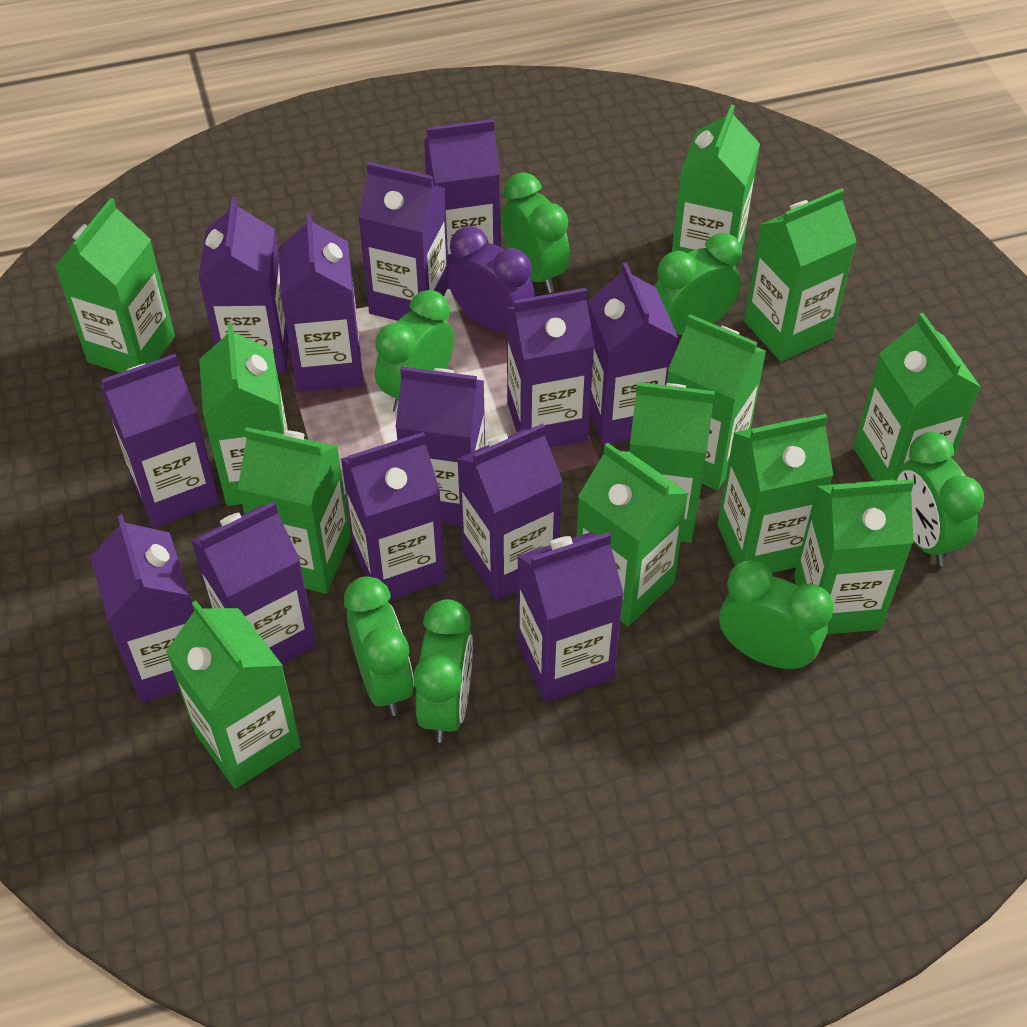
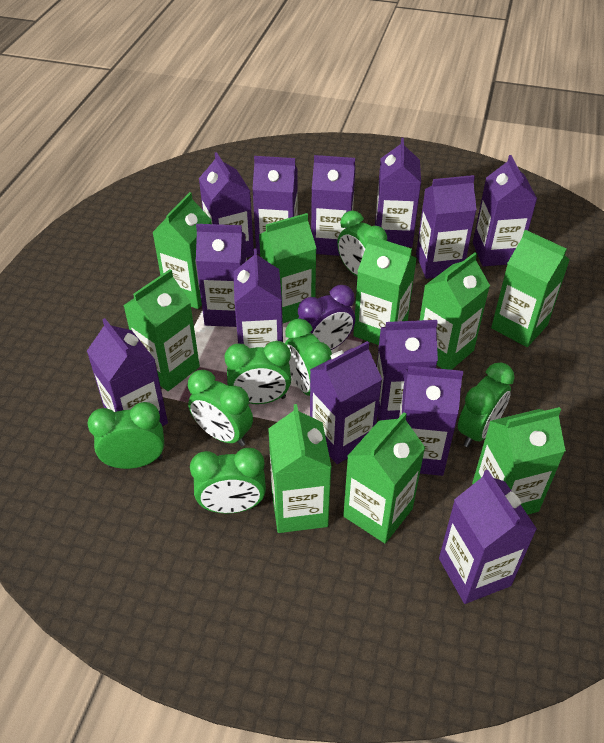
green carton: 12 -> 9

